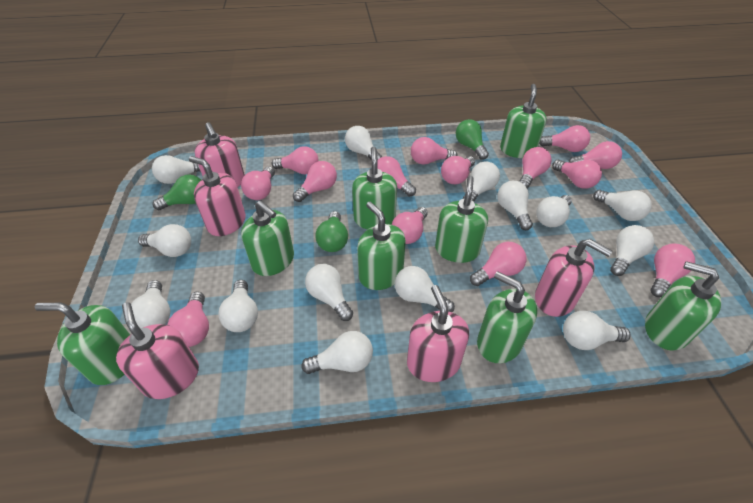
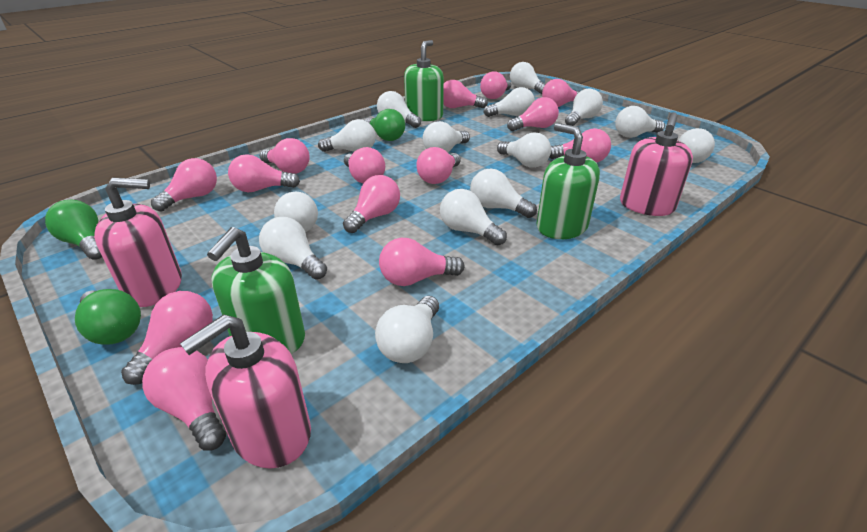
green soap dispenser: 8 -> 3
pink soap dispenser: 5 -> 3

